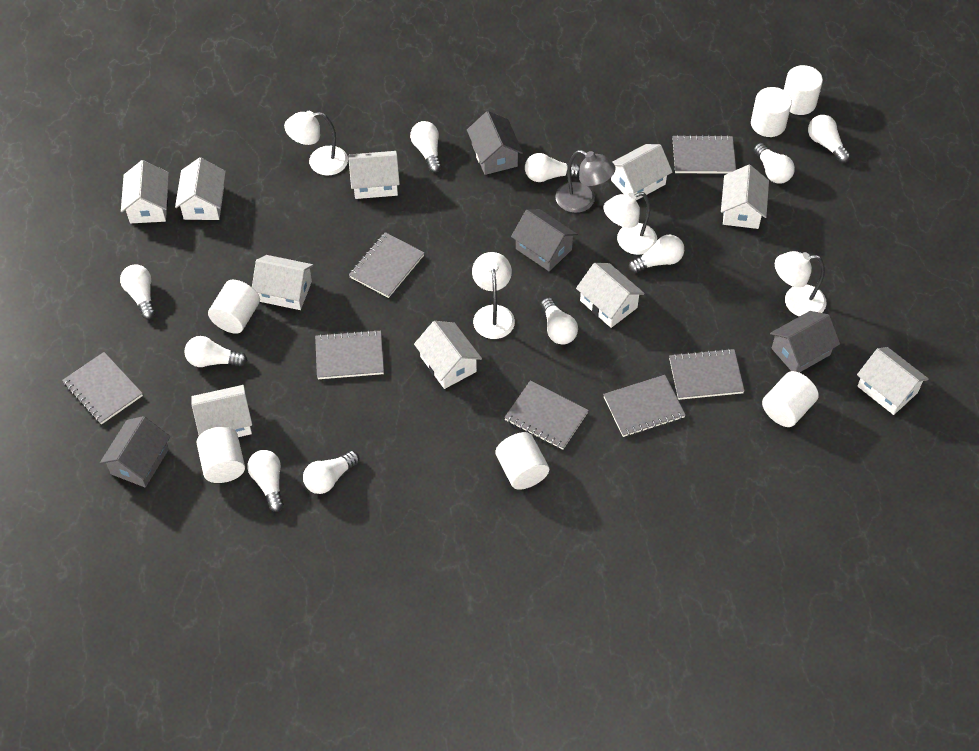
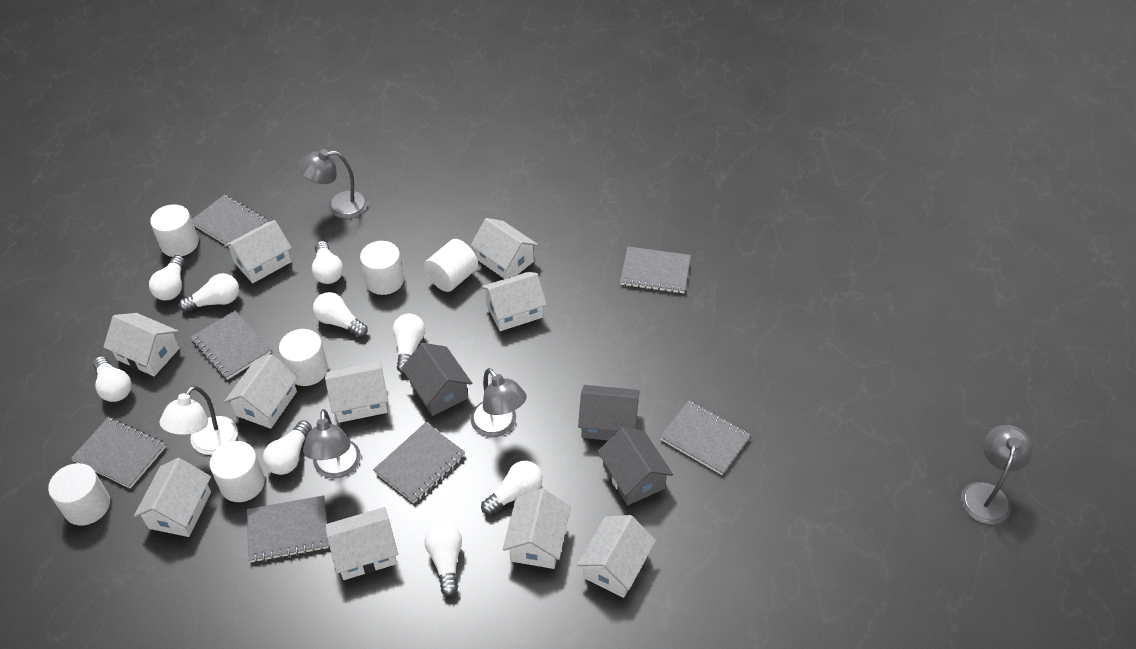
grey house: 4 -> 3
grey lamp: 1 -> 4
white lamp: 4 -> 1
white light bulb: 10 -> 9

